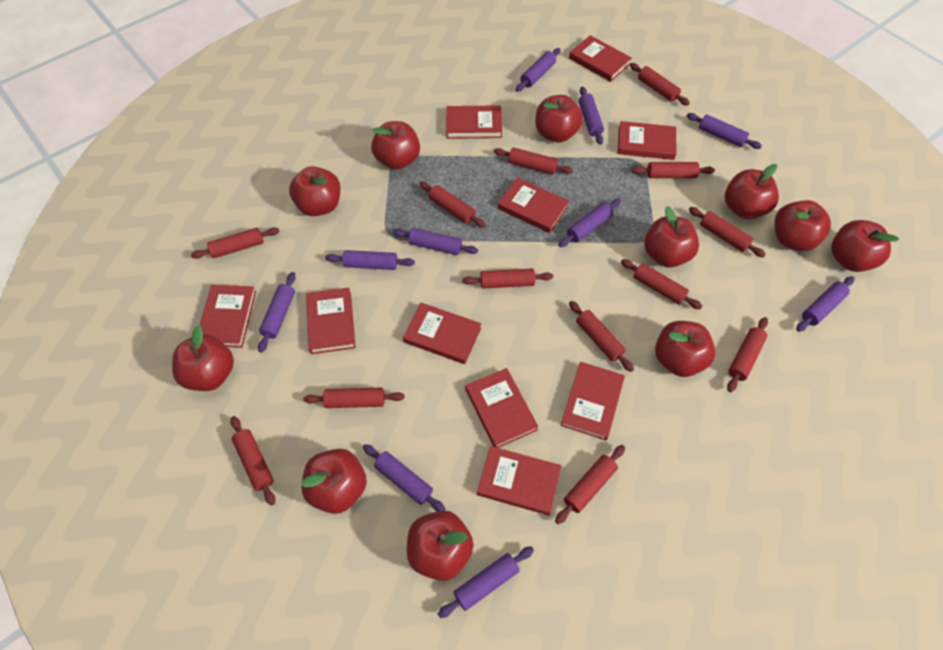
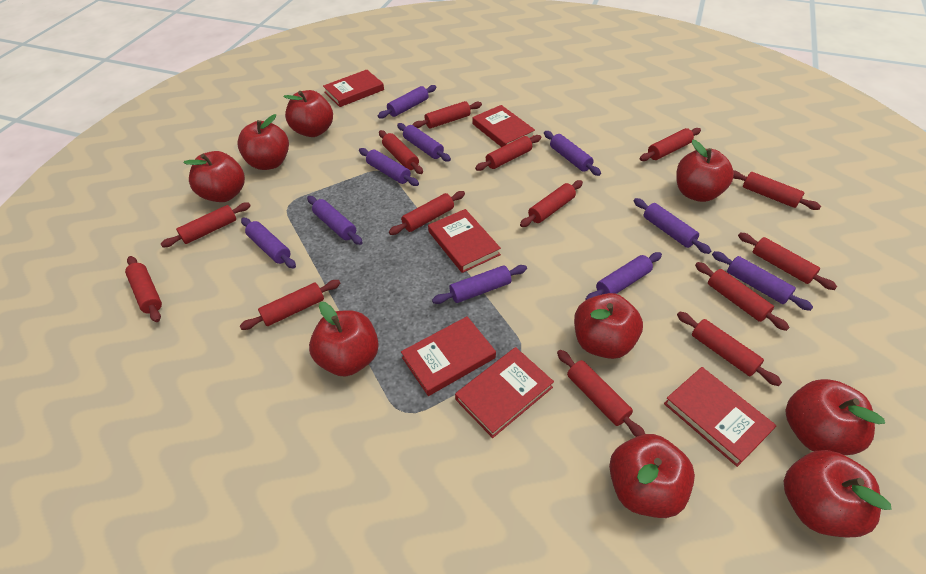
red apple: 11 -> 9
red book: 10 -> 6
red rolling pin: 13 -> 14

